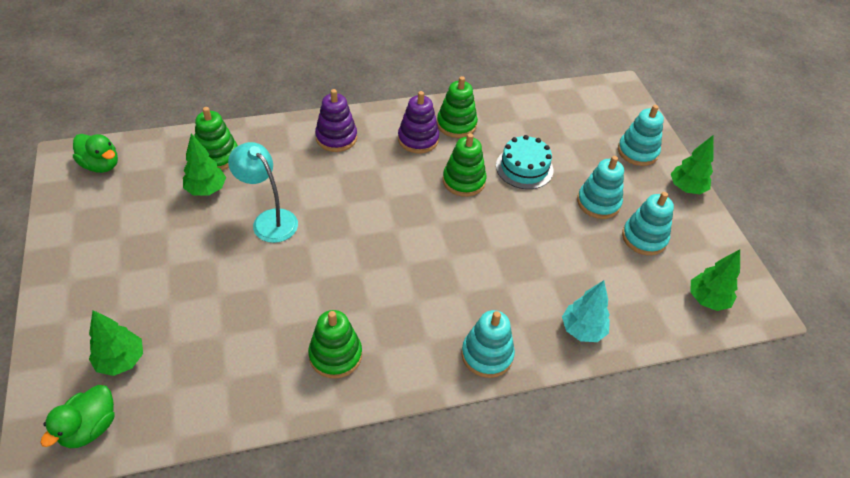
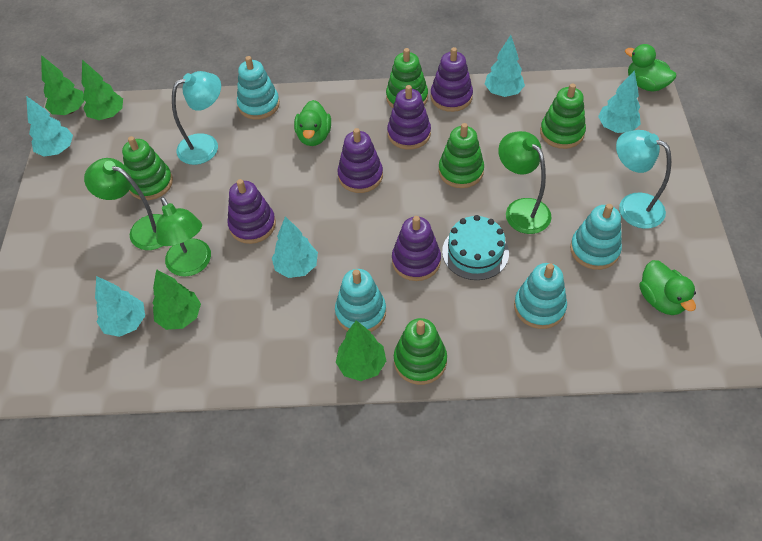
green duck: 2 -> 3
green lamp: 0 -> 3
green stacking toy: 4 -> 5
purple stacking toy: 2 -> 5
turquoise lamp: 1 -> 2
turquoise tree: 1 -> 5

